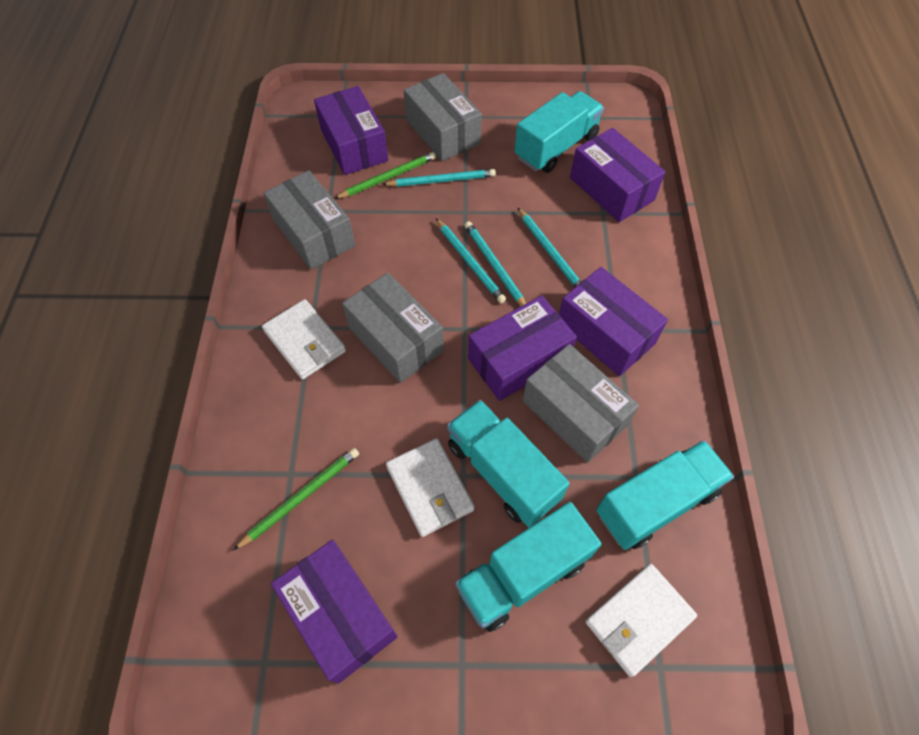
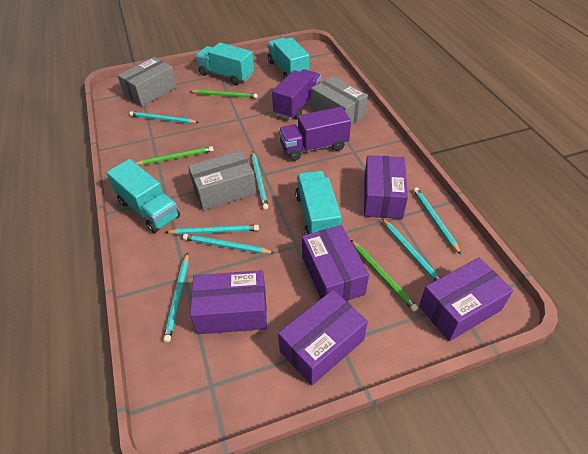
green pencil: 2 -> 3
grey box: 4 -> 3
purple truck: 0 -> 2
turquoise pencil: 4 -> 7
white wallet: 3 -> 0

